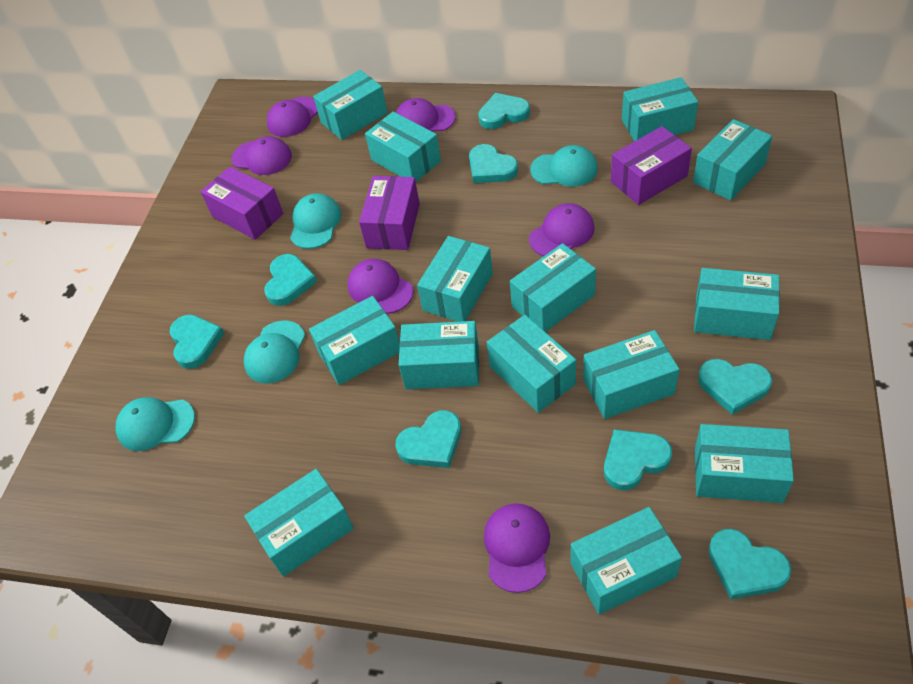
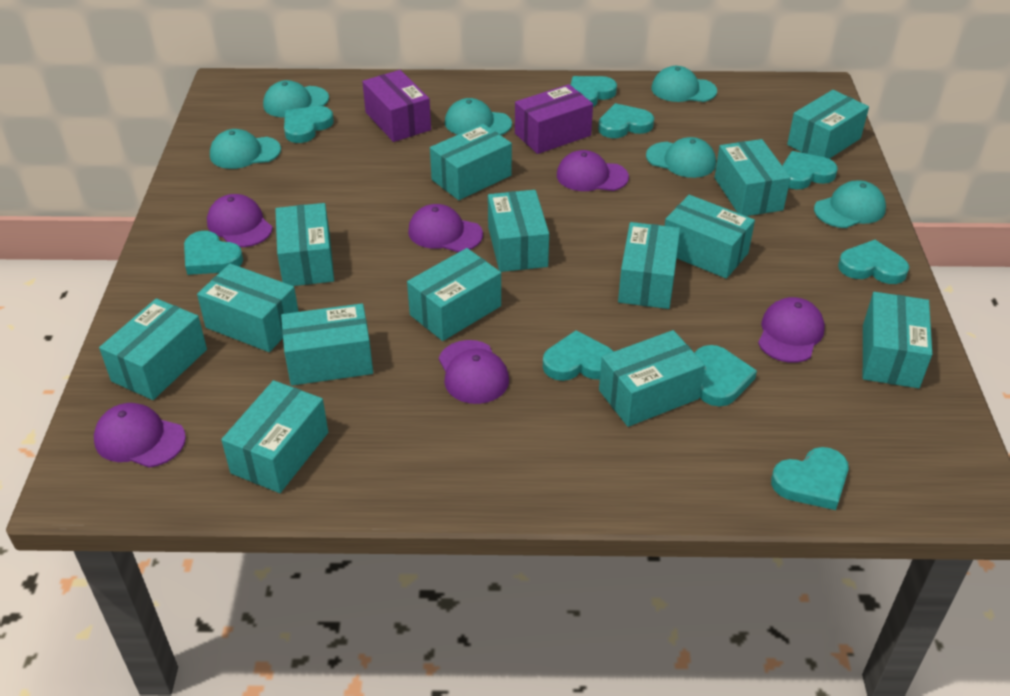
purple box: 3 -> 2
turquoise cap: 4 -> 6
turquoise heart: 8 -> 9

